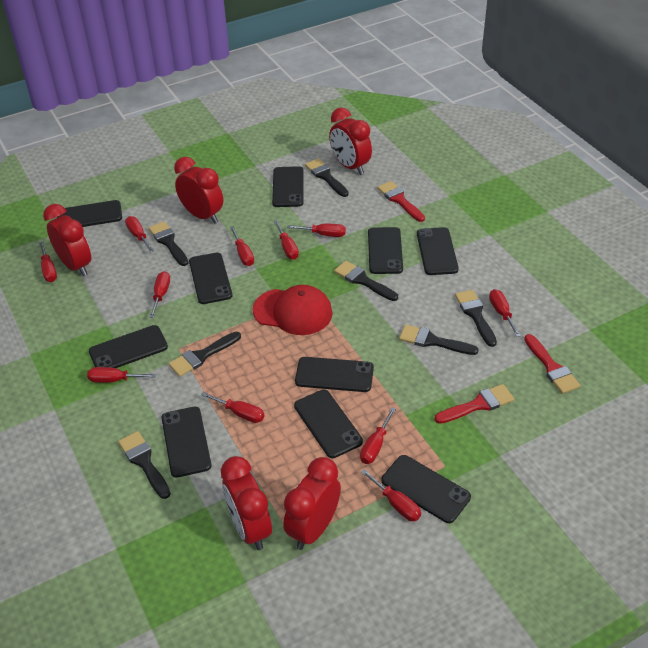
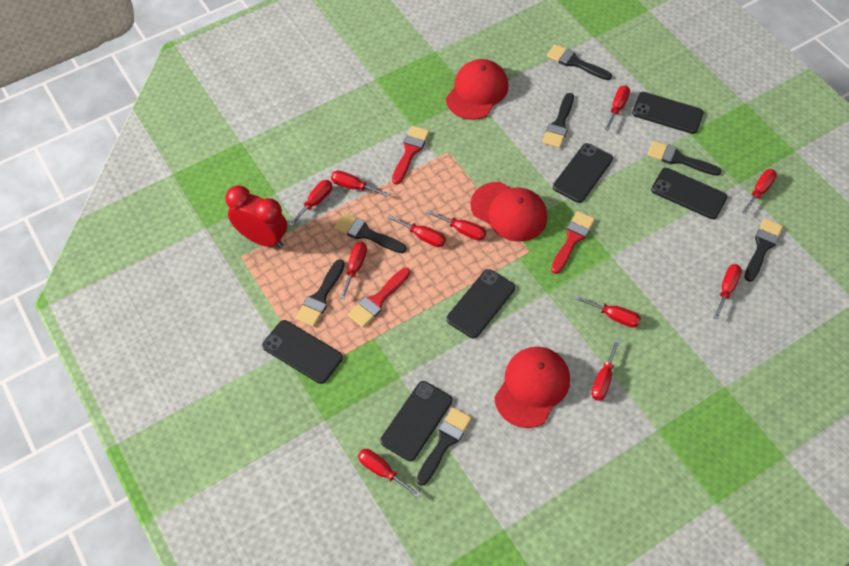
black phone: 10 -> 6
red cap: 1 -> 3
red clock: 5 -> 1

